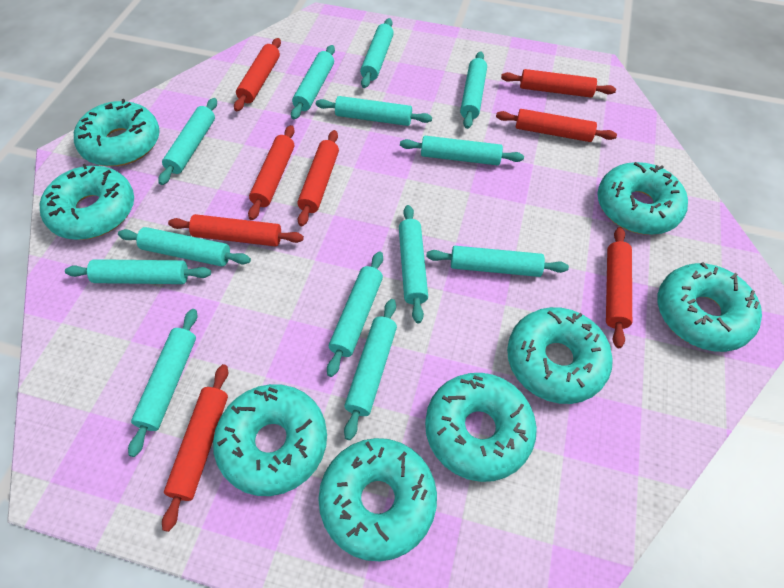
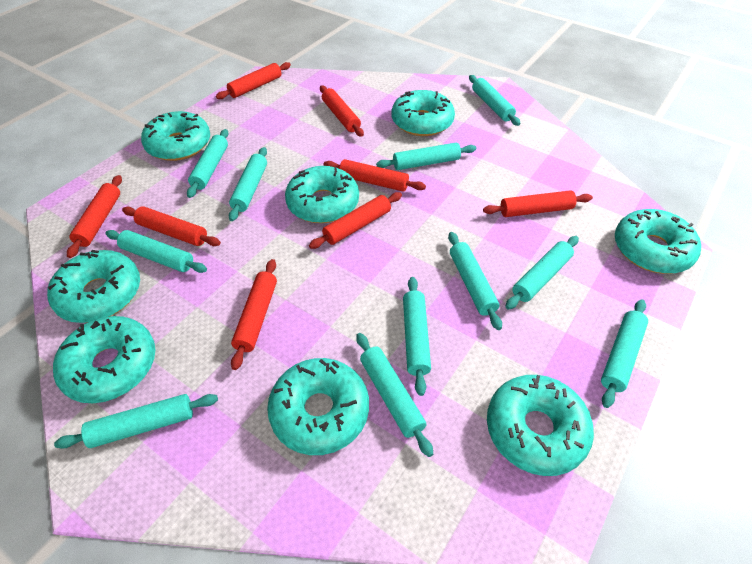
turquoise rolling pin: 13 -> 11

